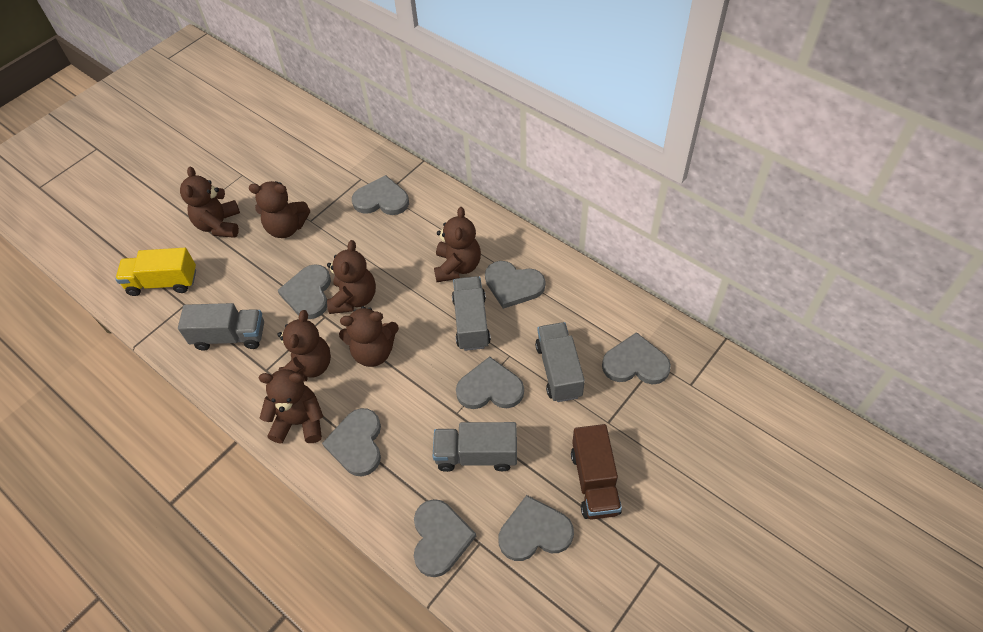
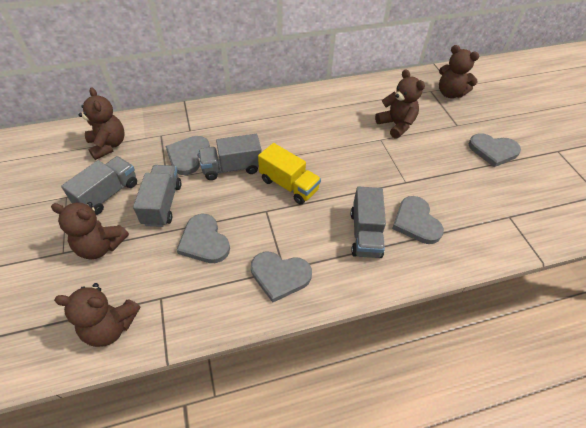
brown teddy bear: 7 -> 5
brown truck: 1 -> 0
grey heart: 8 -> 5

